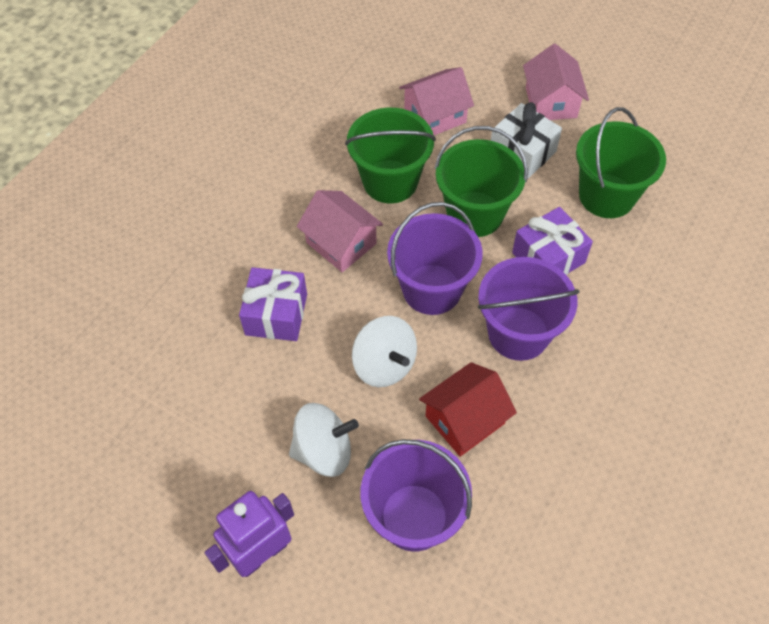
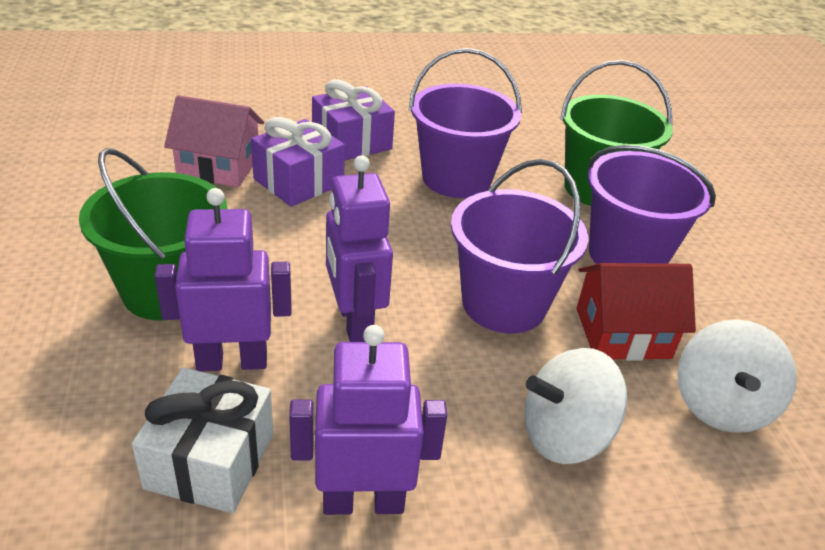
green bucket: 3 -> 2
pink house: 3 -> 1
purple robot: 1 -> 3

